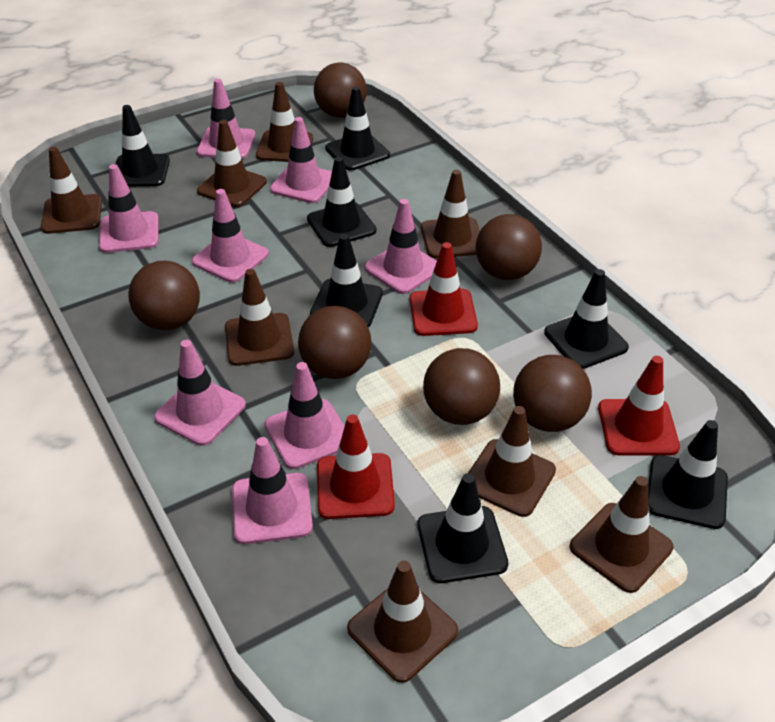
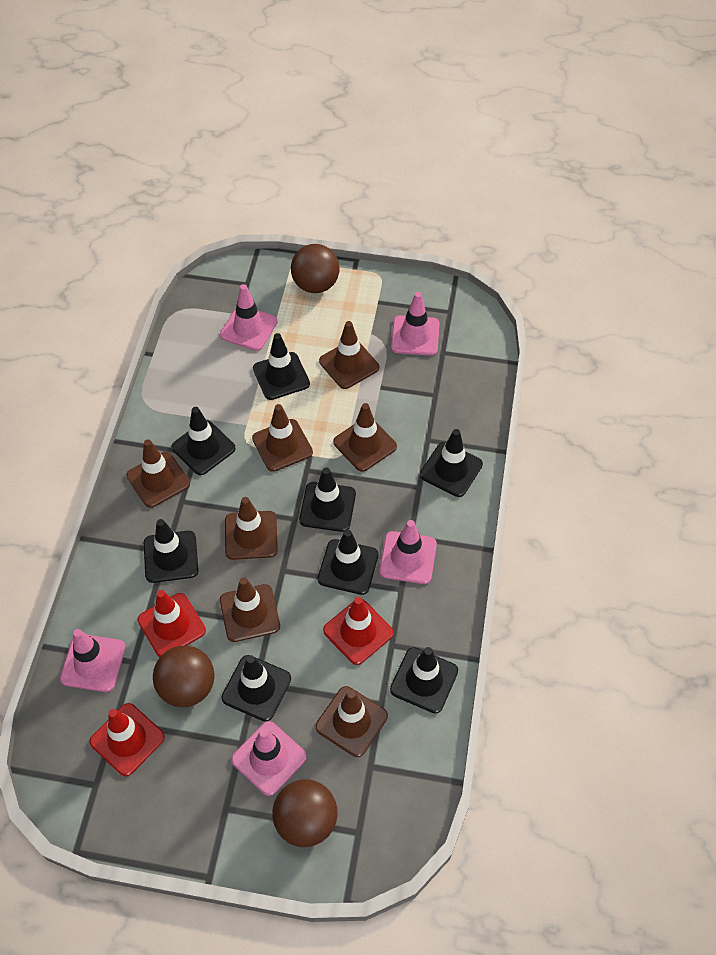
black traffic cone: 7 -> 8
brown ball: 6 -> 3
brown traffic cone: 8 -> 7
pink traffic cone: 8 -> 5

